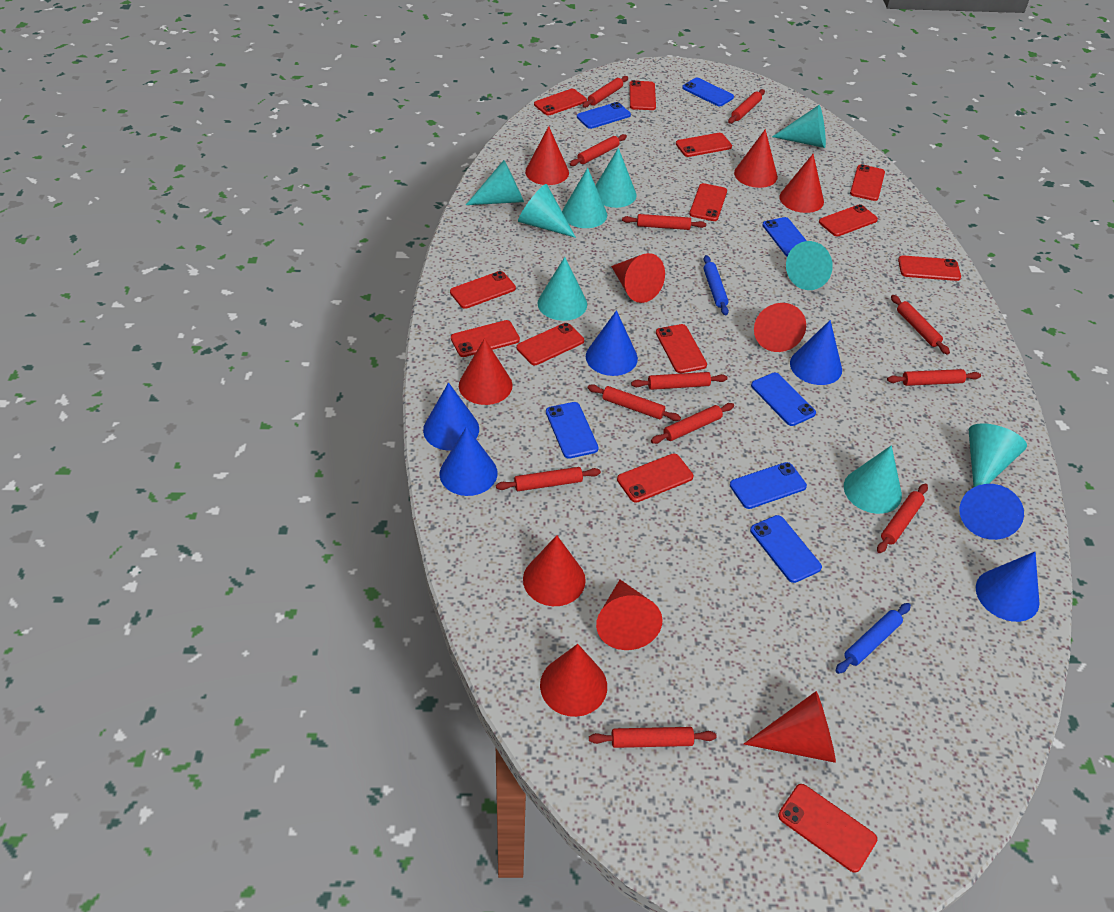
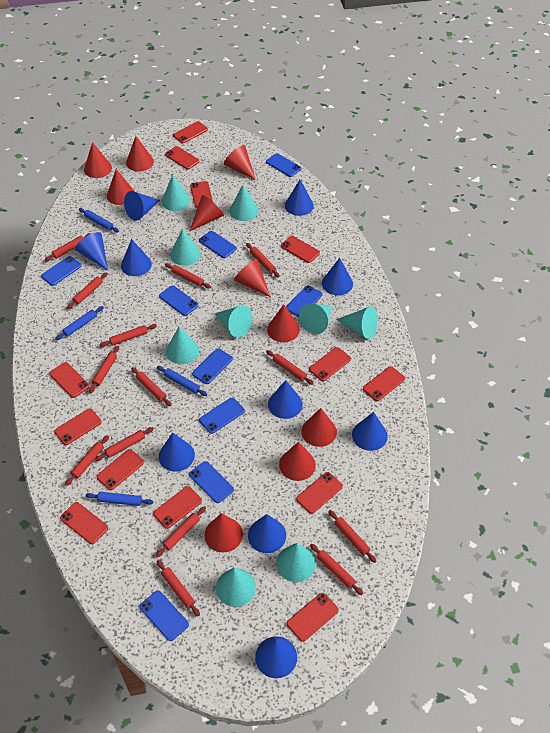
blue cone: 6 -> 10
blue phone: 7 -> 9
blue rolling pin: 2 -> 4
red rolling pin: 12 -> 14

